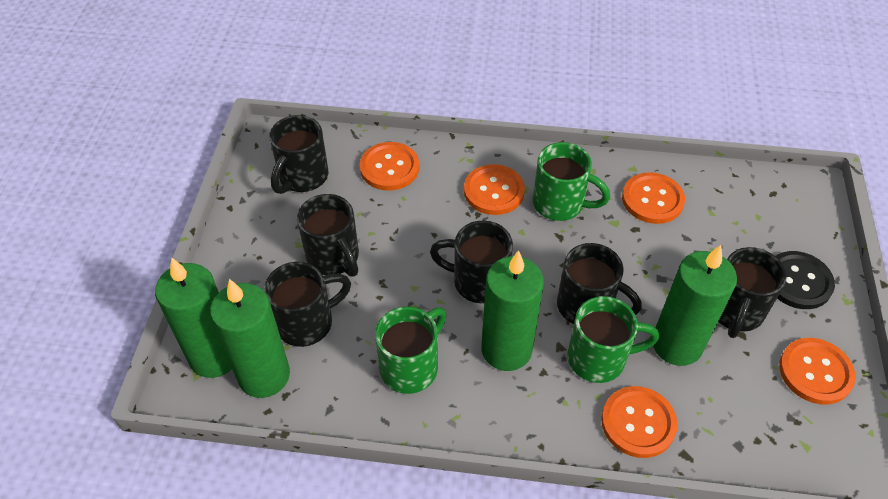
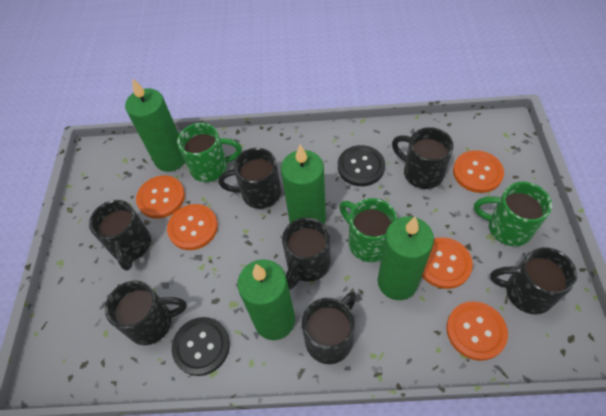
black button: 1 -> 2
black mug: 6 -> 7

